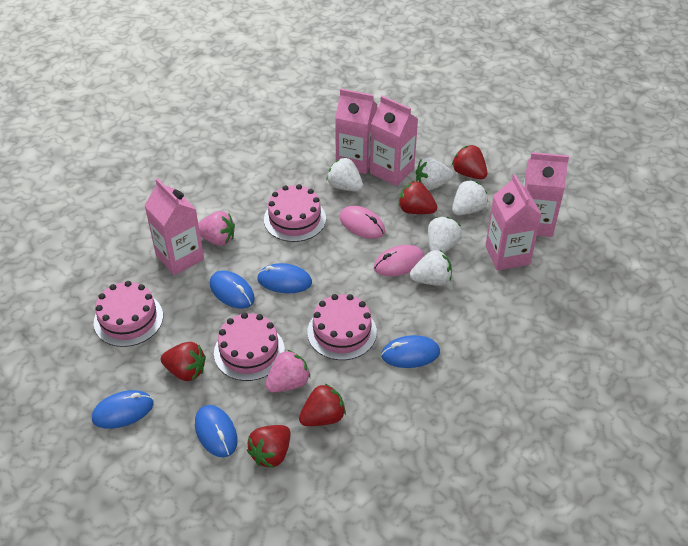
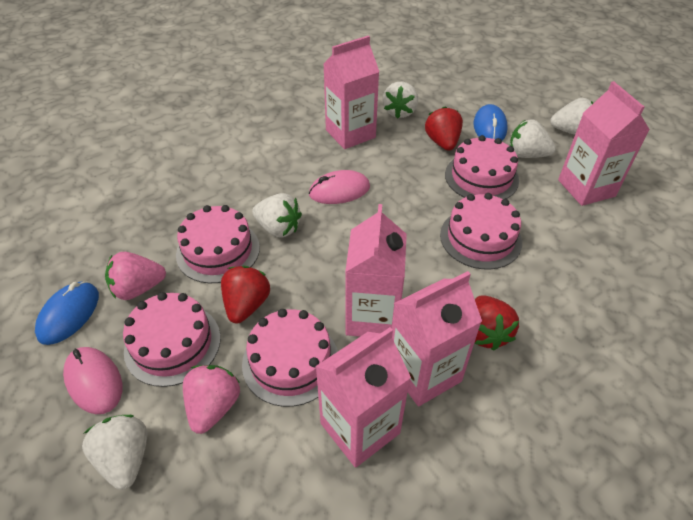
blue mouse: 5 -> 2
pink cake: 4 -> 5
red strawberry: 5 -> 3

